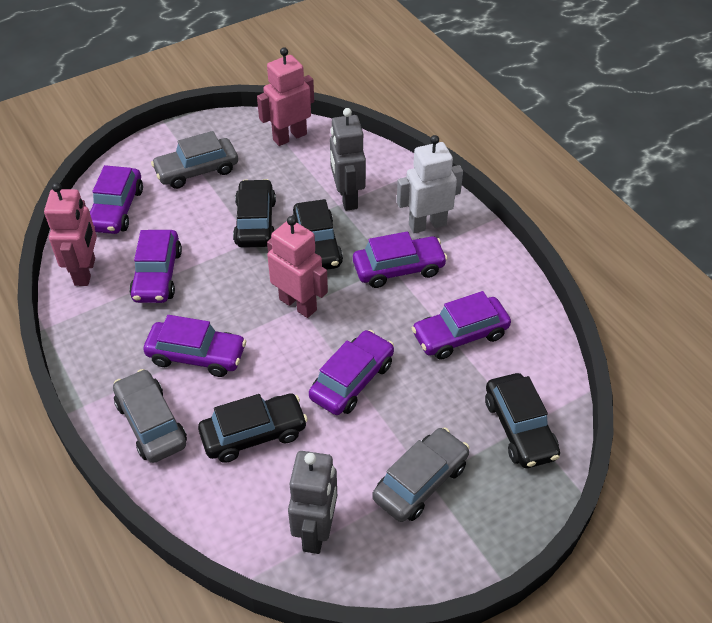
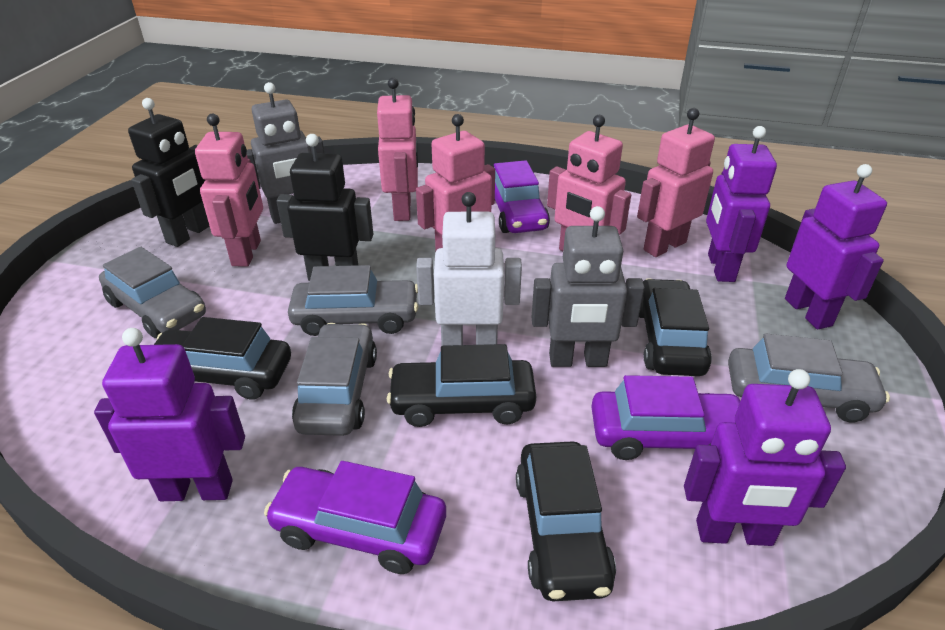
black robot: 0 -> 2
grey car: 3 -> 4
pink robot: 3 -> 5
purple car: 6 -> 3
purple robot: 0 -> 4

